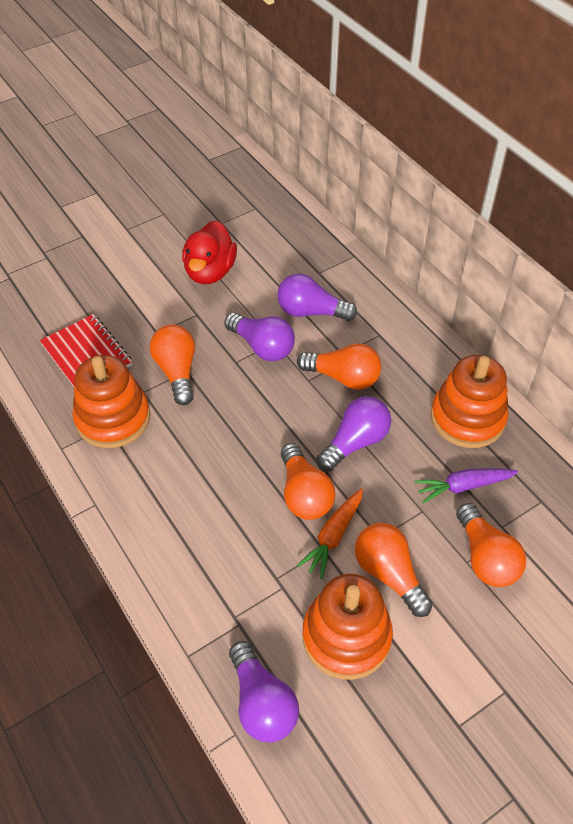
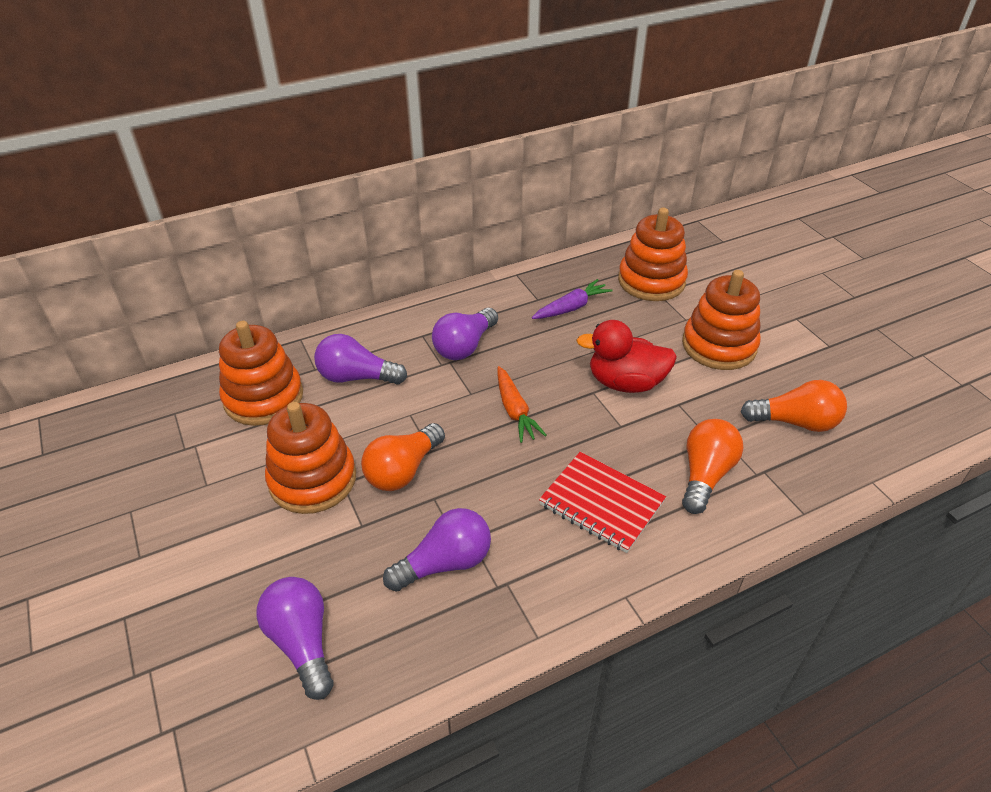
orange light bulb: 5 -> 3
orange stacking toy: 3 -> 4

